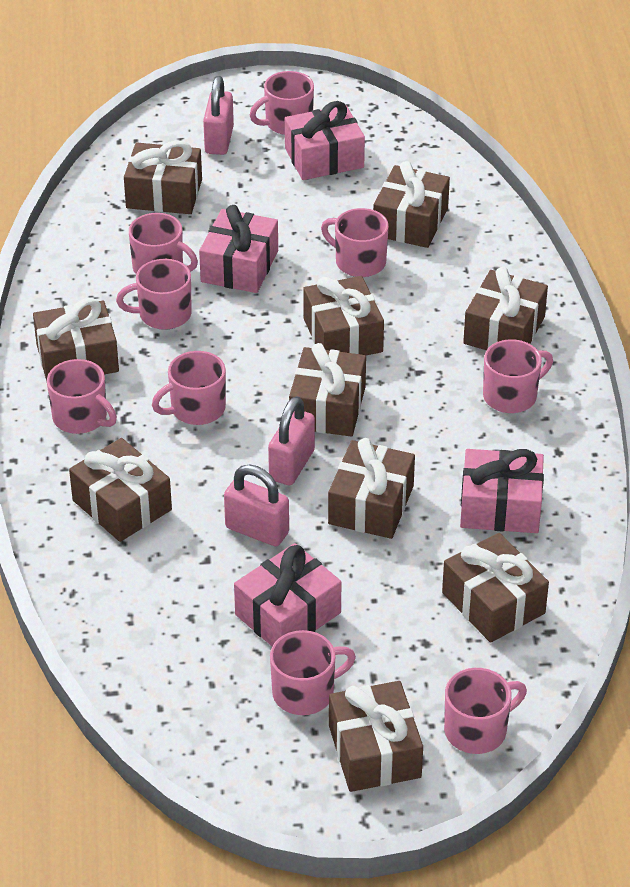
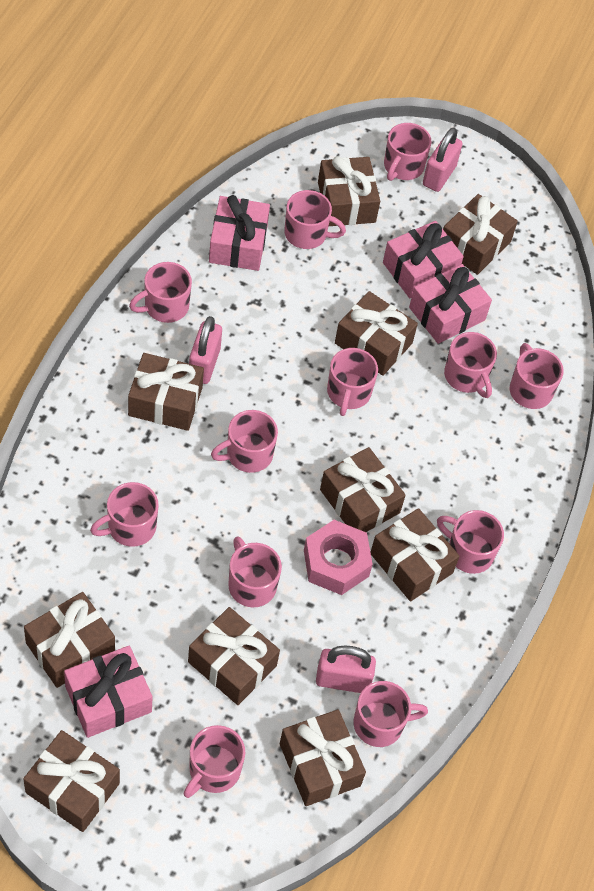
pink mug: 9 -> 12
pink nut: 0 -> 1

